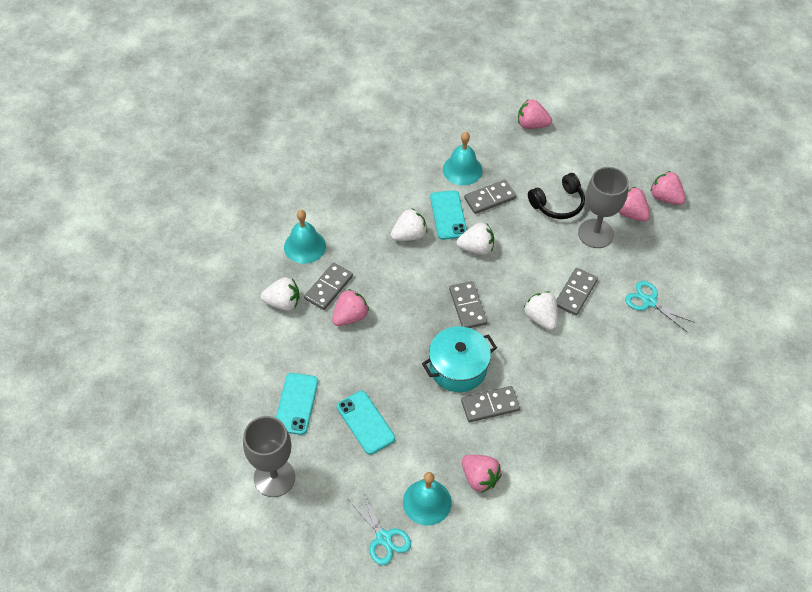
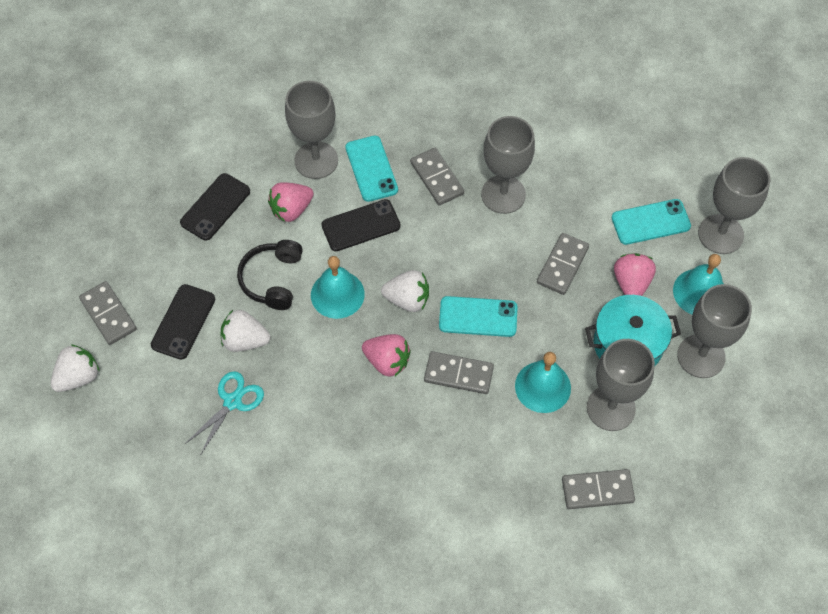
black phone: 0 -> 3
grey goblet: 2 -> 5
pink strawberry: 5 -> 3
turquoise scissors: 2 -> 1
white strawberry: 4 -> 3

